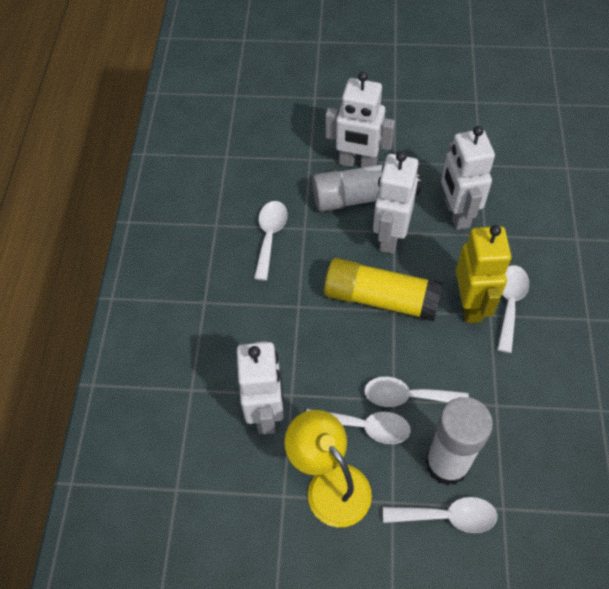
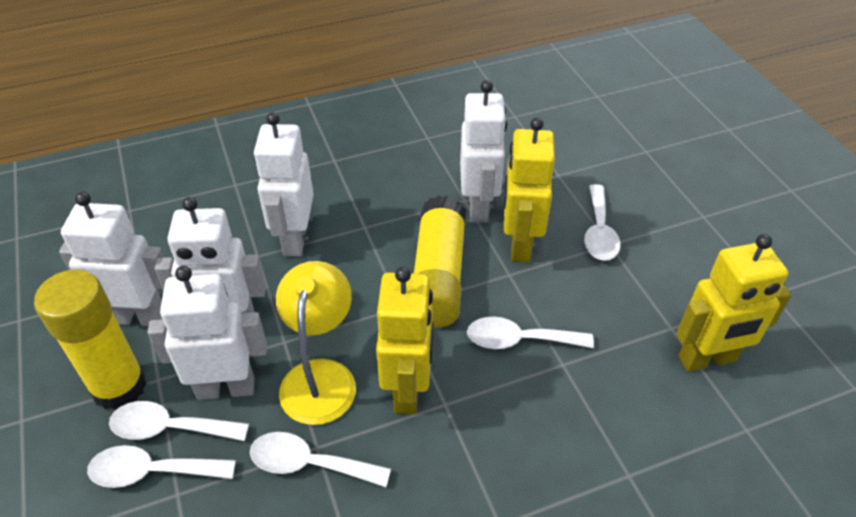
white glue stick: 2 -> 0
white robot: 4 -> 5
yellow glue stick: 1 -> 2
yellow robot: 1 -> 3

